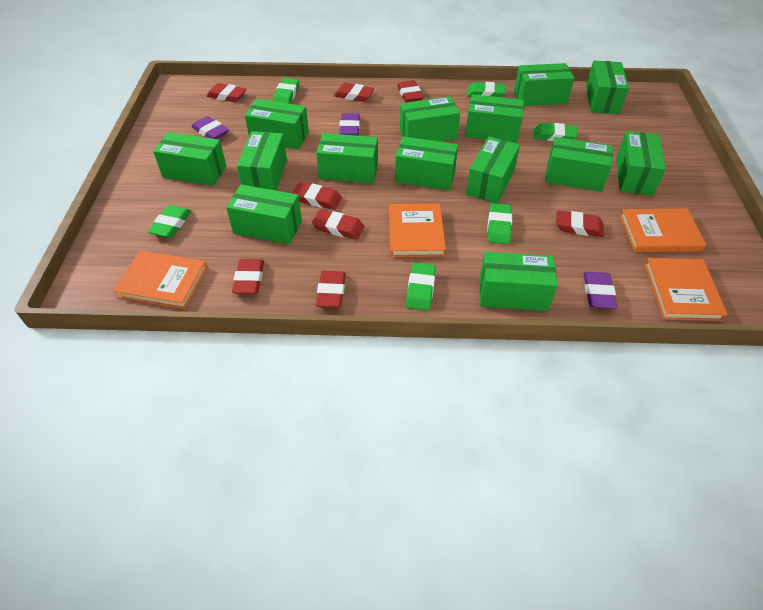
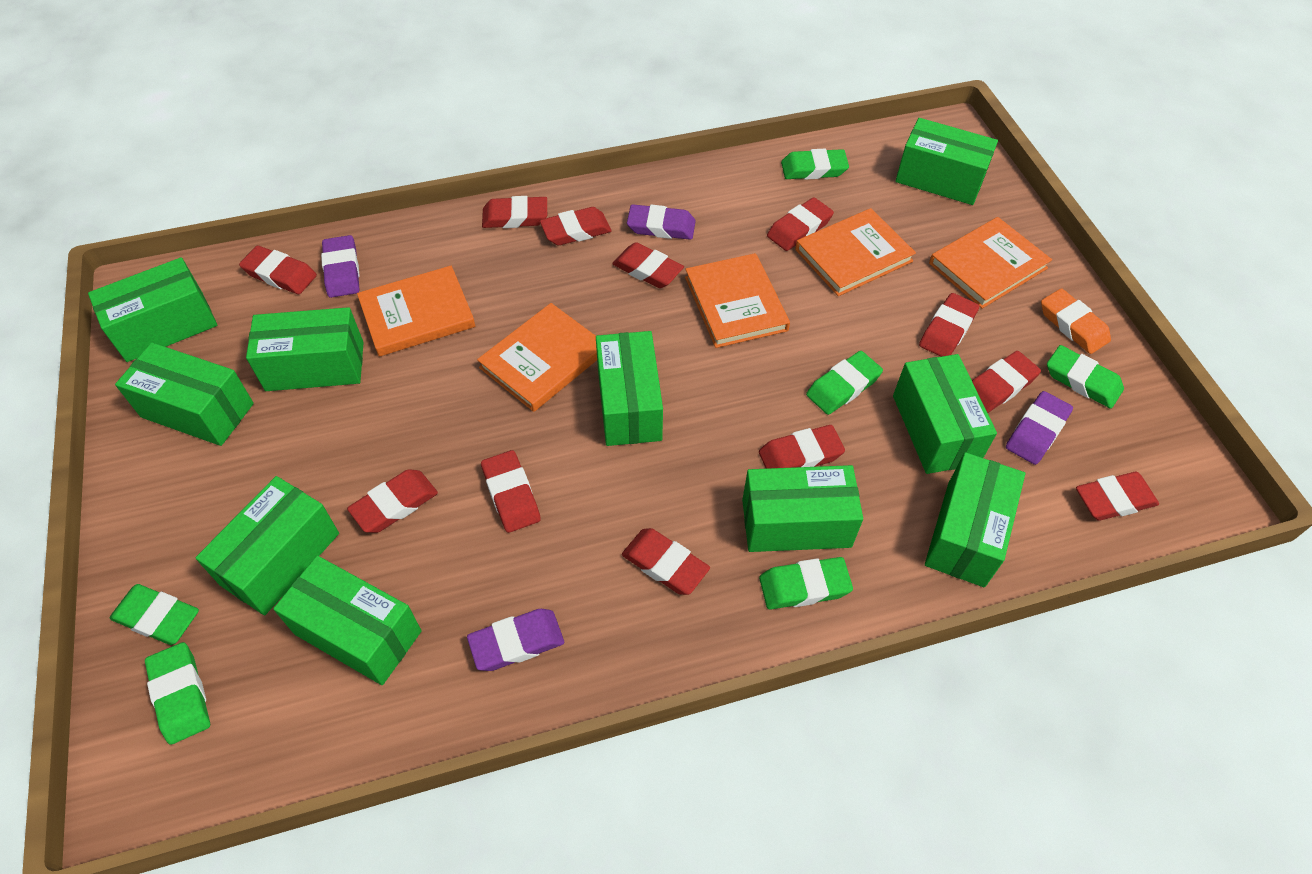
green box: 14 -> 10
orange book: 4 -> 5
orange eraser: 0 -> 1
purple eraser: 3 -> 4
red eraser: 8 -> 12

